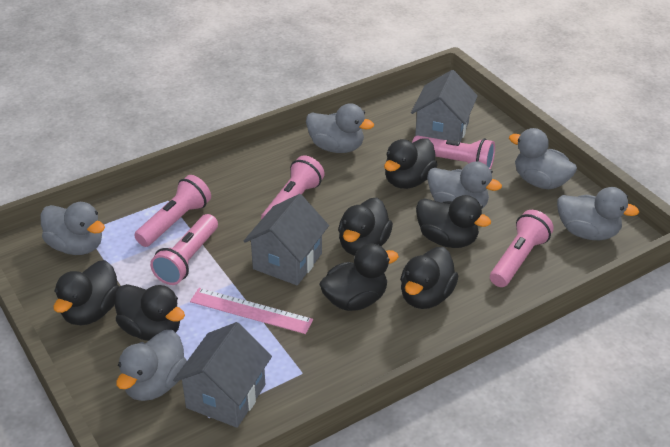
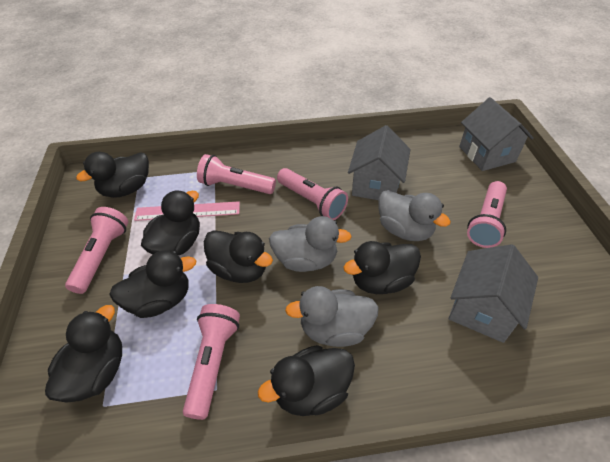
grey duck: 6 -> 3

